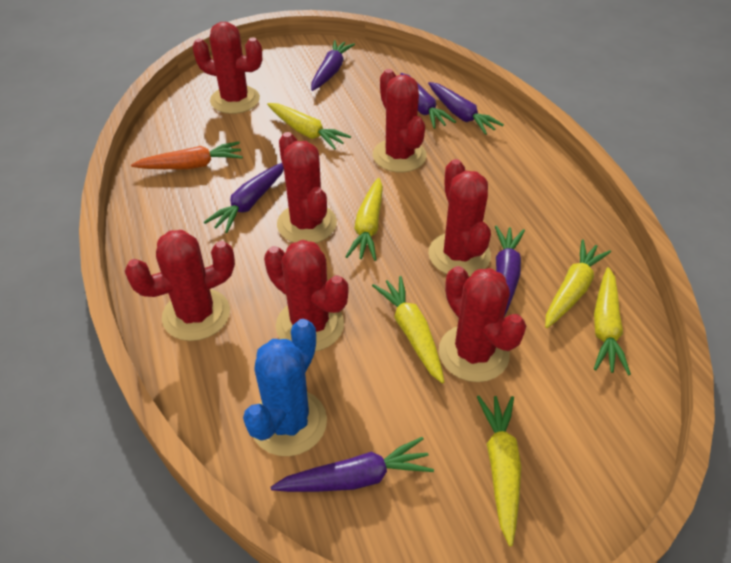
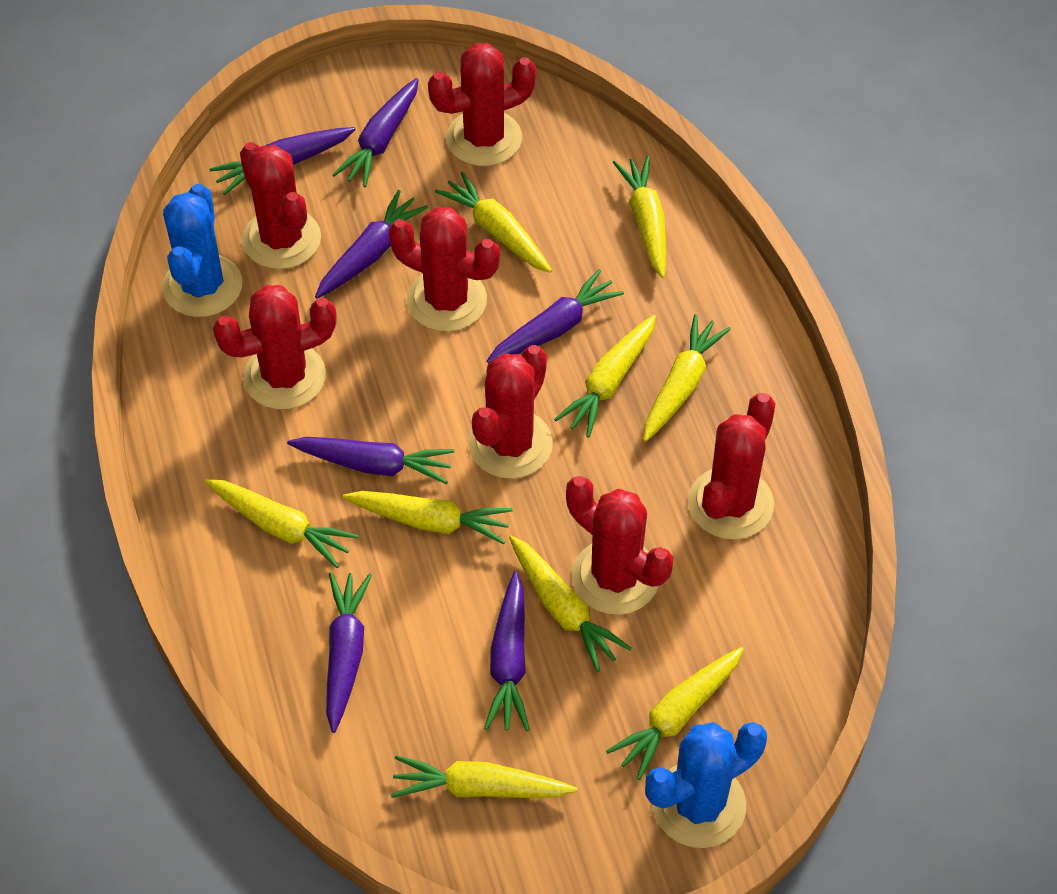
blue cactus: 1 -> 2
orange carrot: 1 -> 0
purple carrot: 6 -> 7
yellow carrot: 6 -> 9

